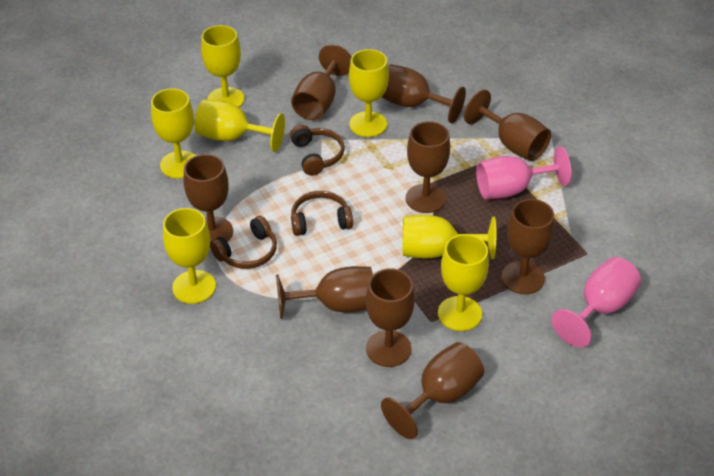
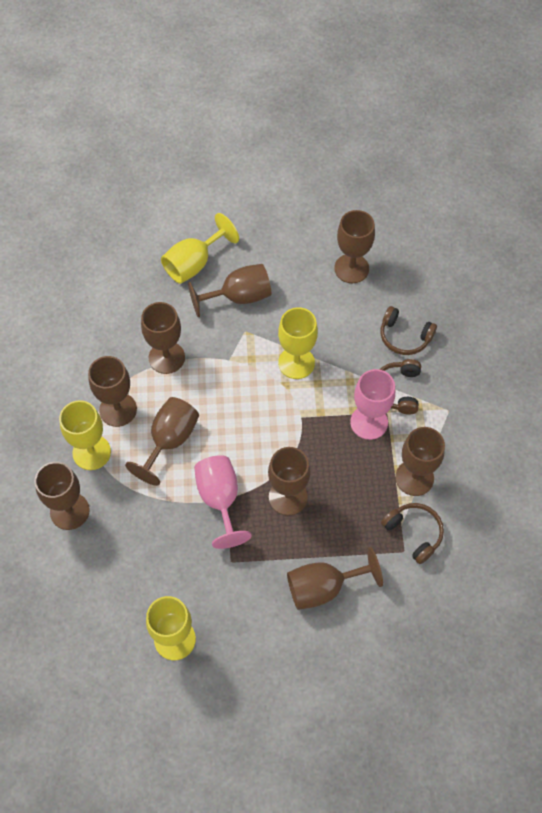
yellow goblet: 7 -> 4

